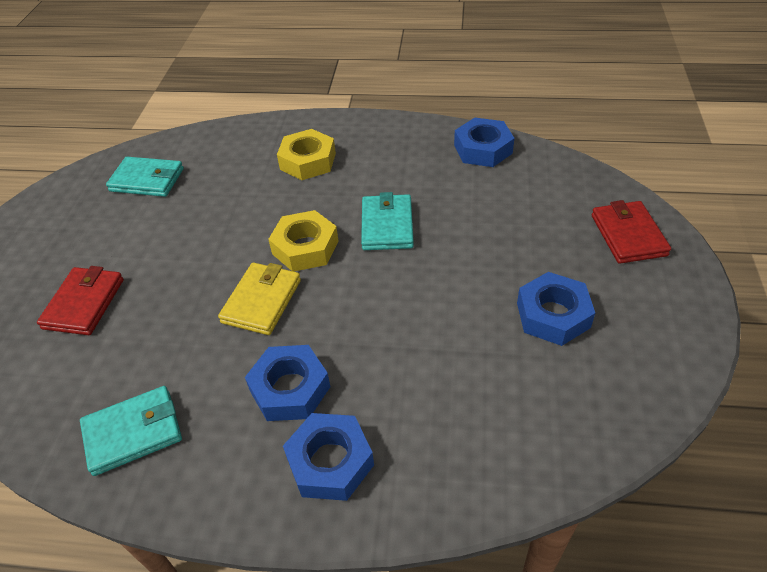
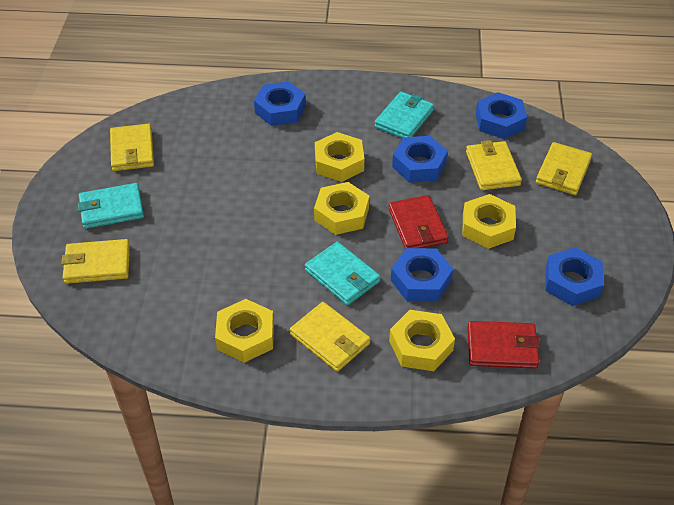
blue nut: 4 -> 5
yellow nut: 2 -> 5
yellow wallet: 1 -> 5

